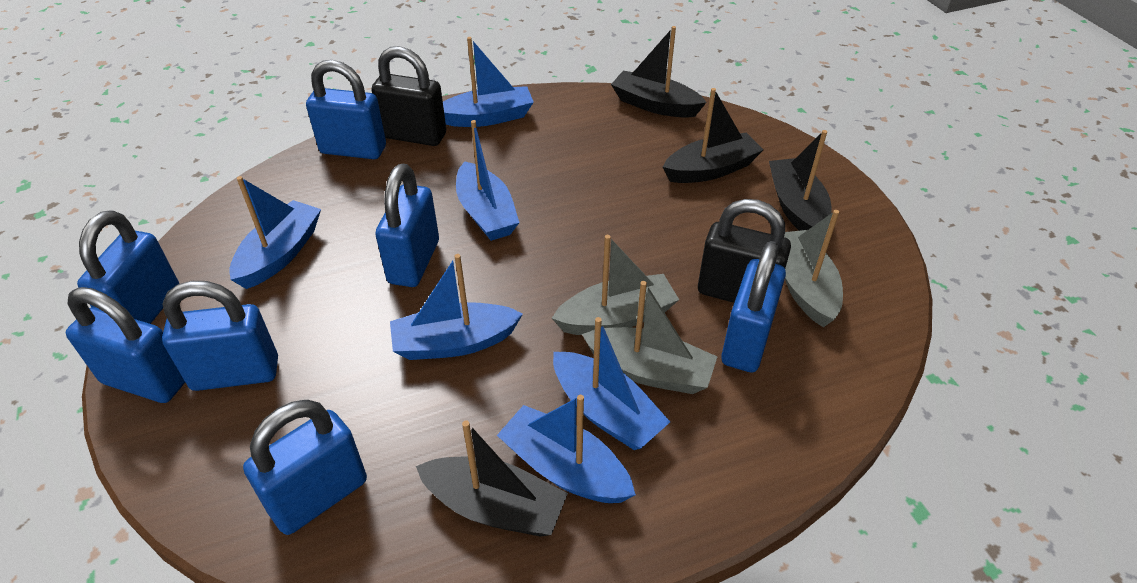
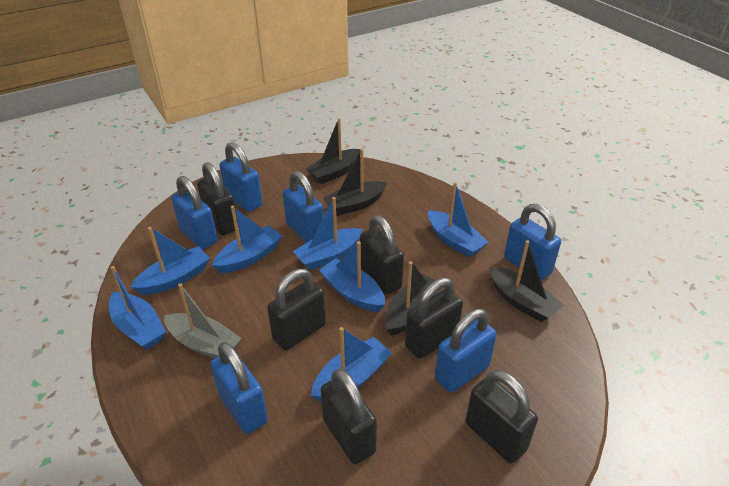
black padlock: 2 -> 6
blue boat: 6 -> 7
blue padlock: 7 -> 6
grey boat: 3 -> 1

